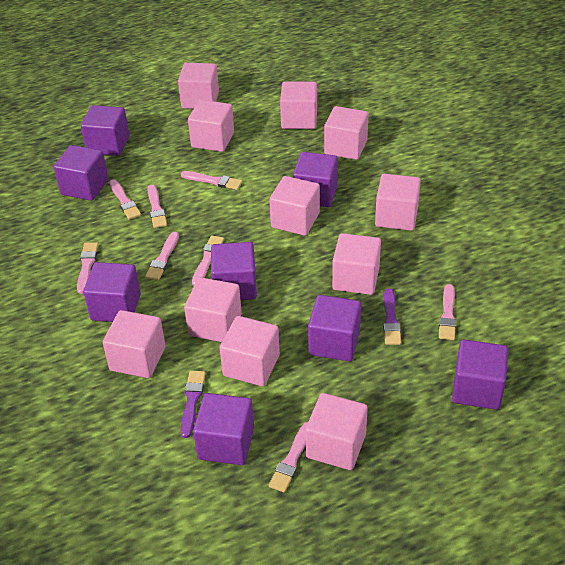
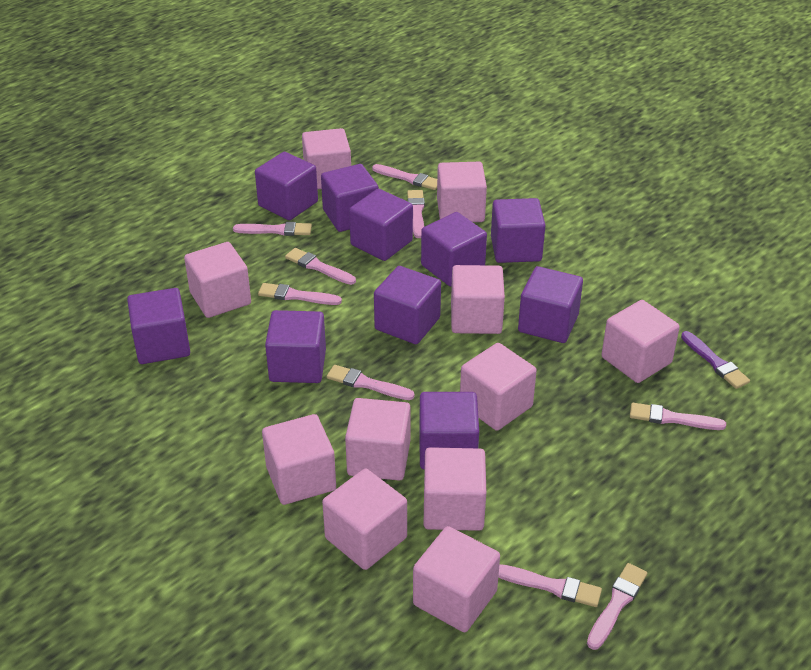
pink brush: 8 -> 9
purple brush: 2 -> 1
purple cube: 8 -> 10

